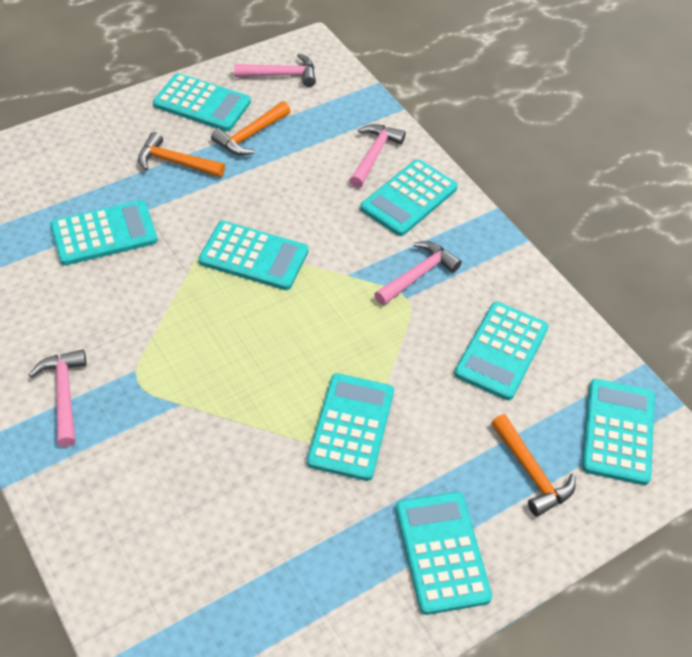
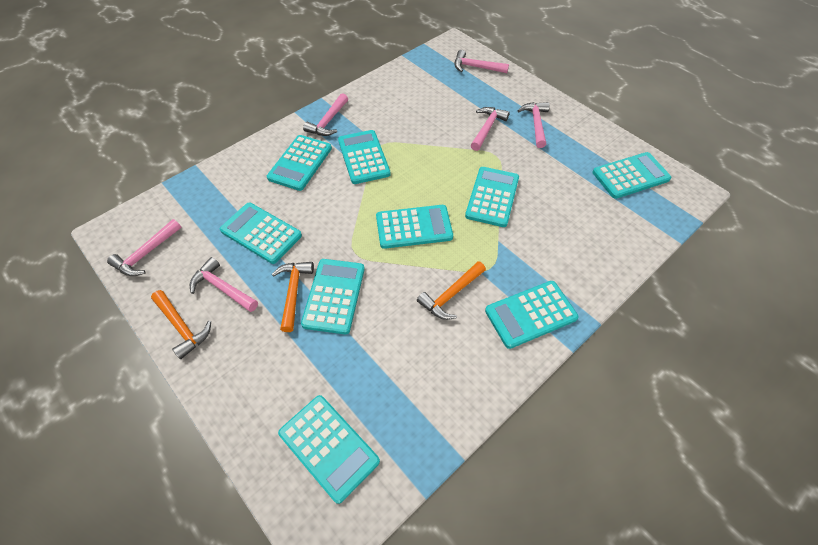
pink hammer: 4 -> 6
turquoise calculator: 8 -> 9

